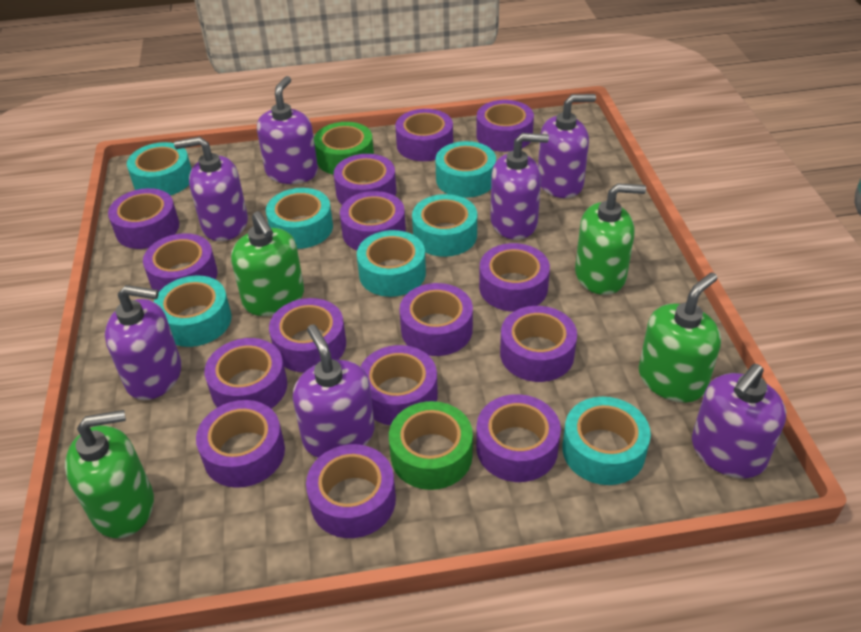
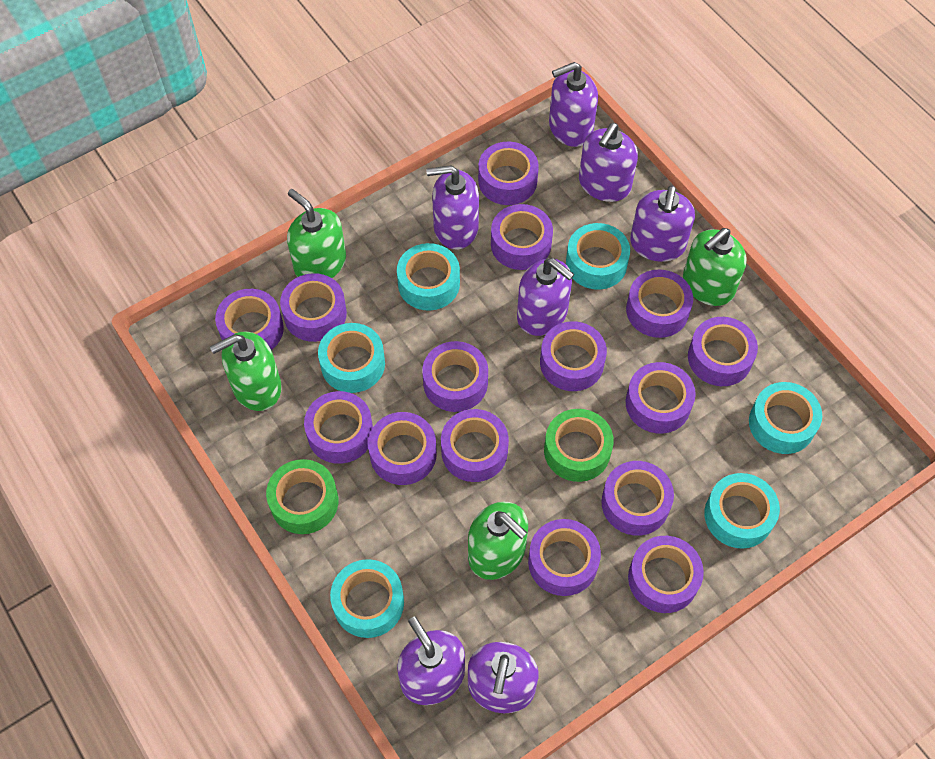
turquoise tape: 7 -> 6

